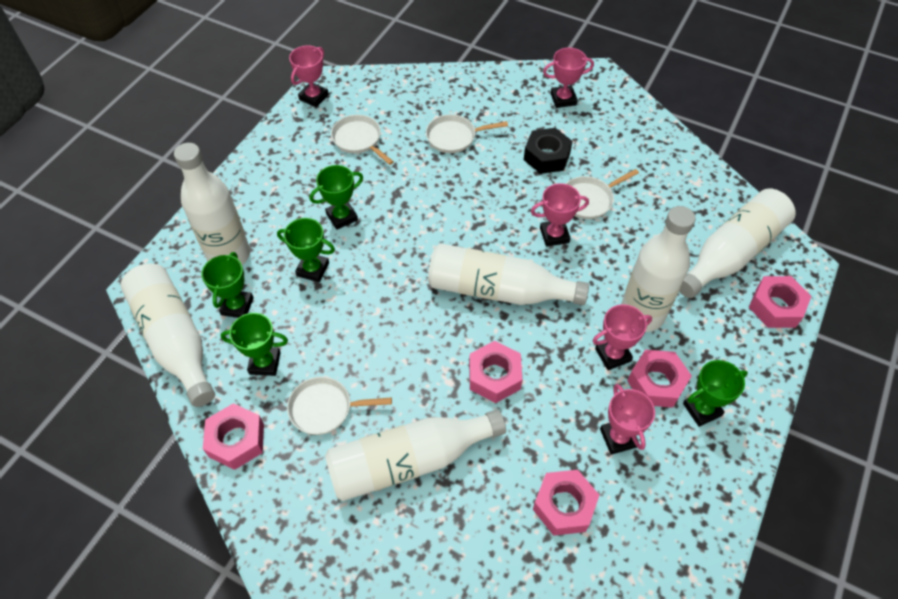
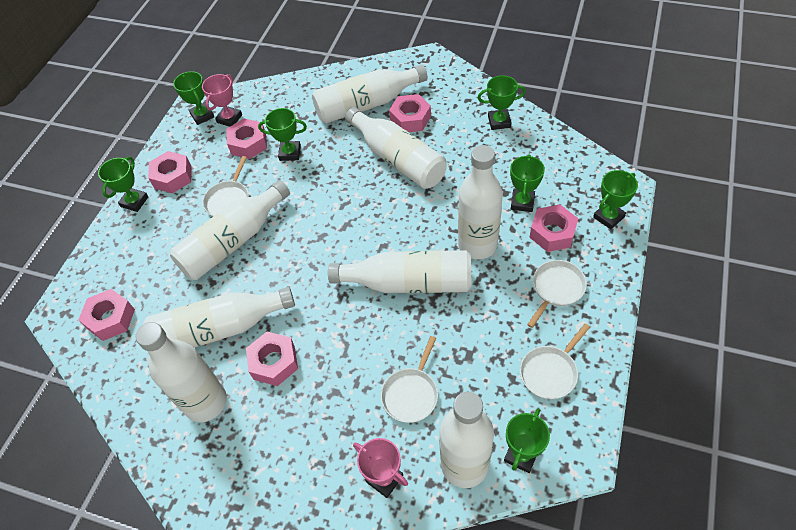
black nut: 1 -> 0
green trophy: 5 -> 7
pink nut: 5 -> 6
pink trophy: 5 -> 2
white bottle: 6 -> 8

